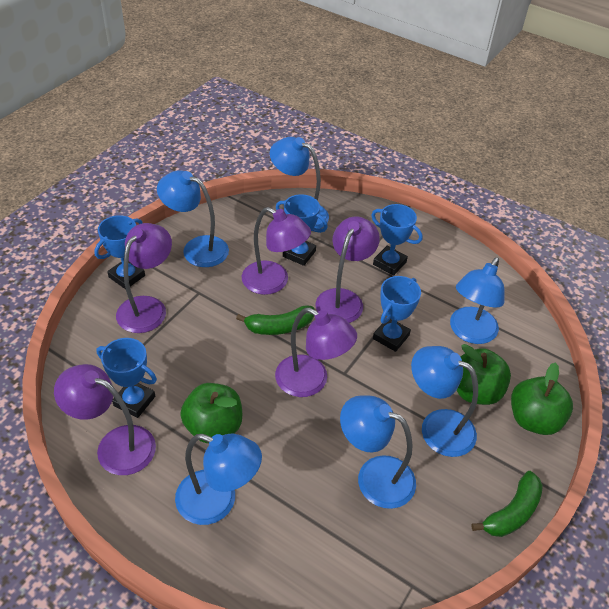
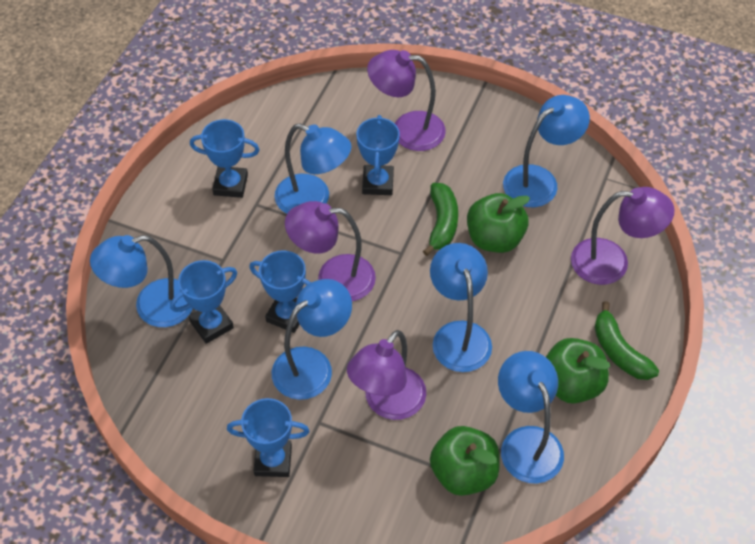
purple lamp: 5 -> 4

